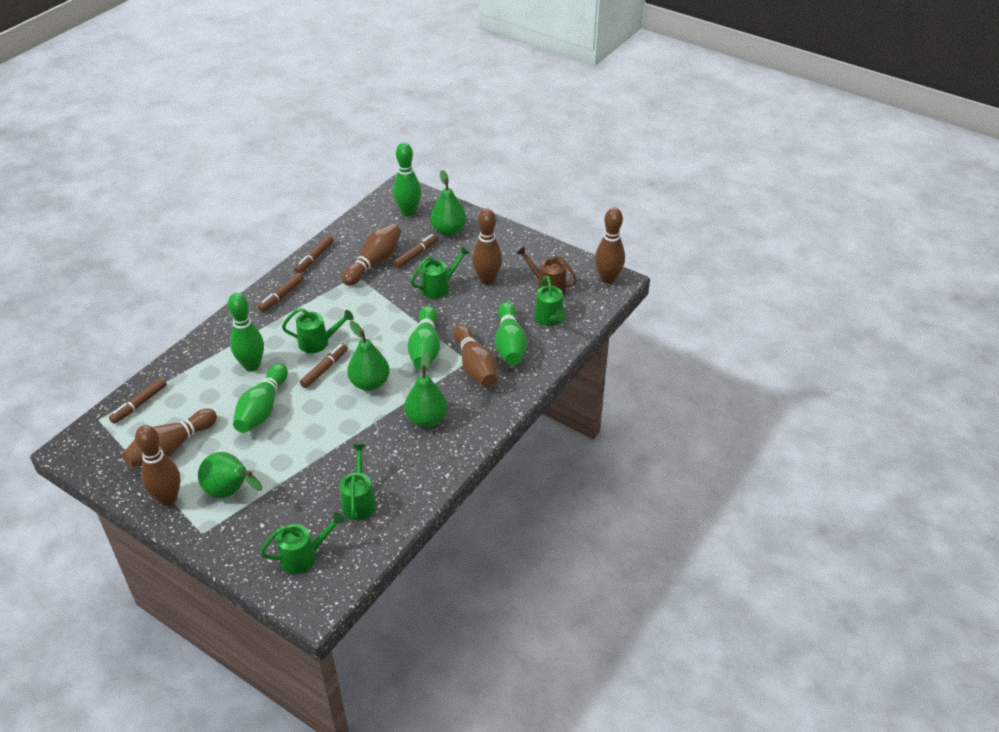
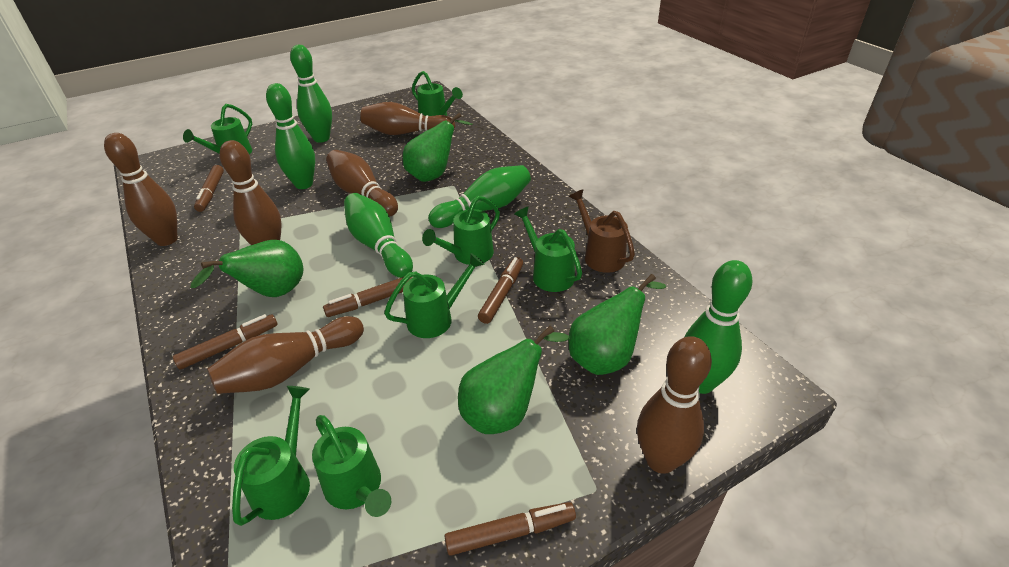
green watering can: 5 -> 7

